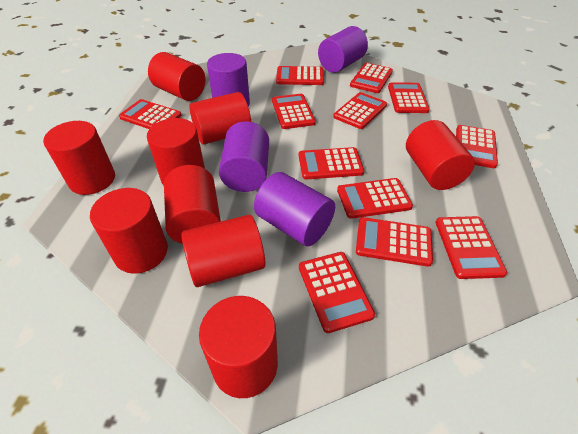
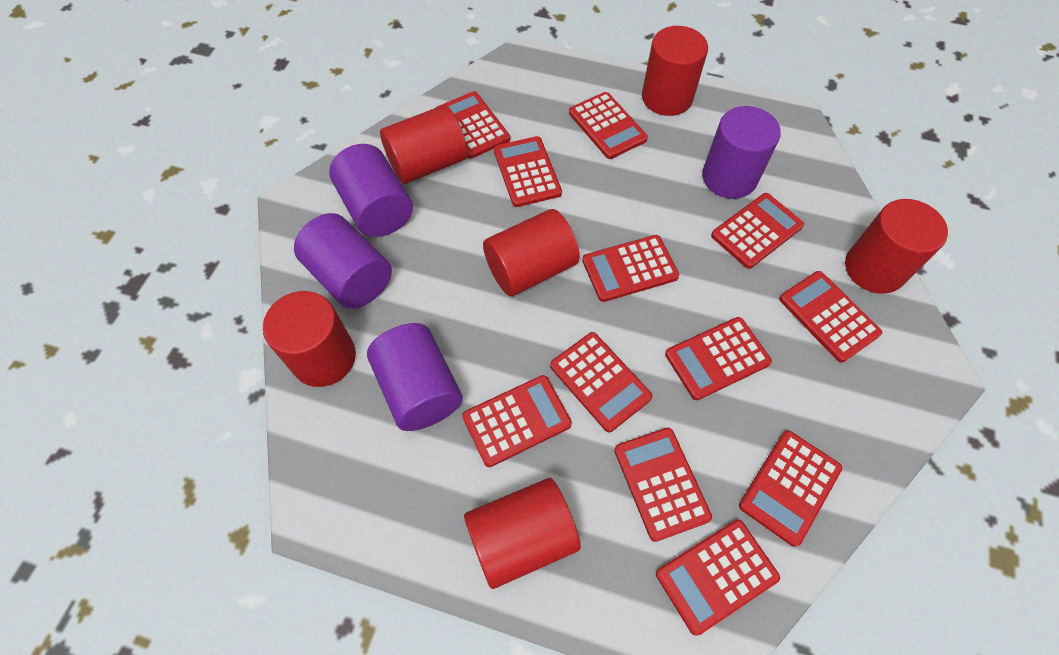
red cylinder: 9 -> 6

